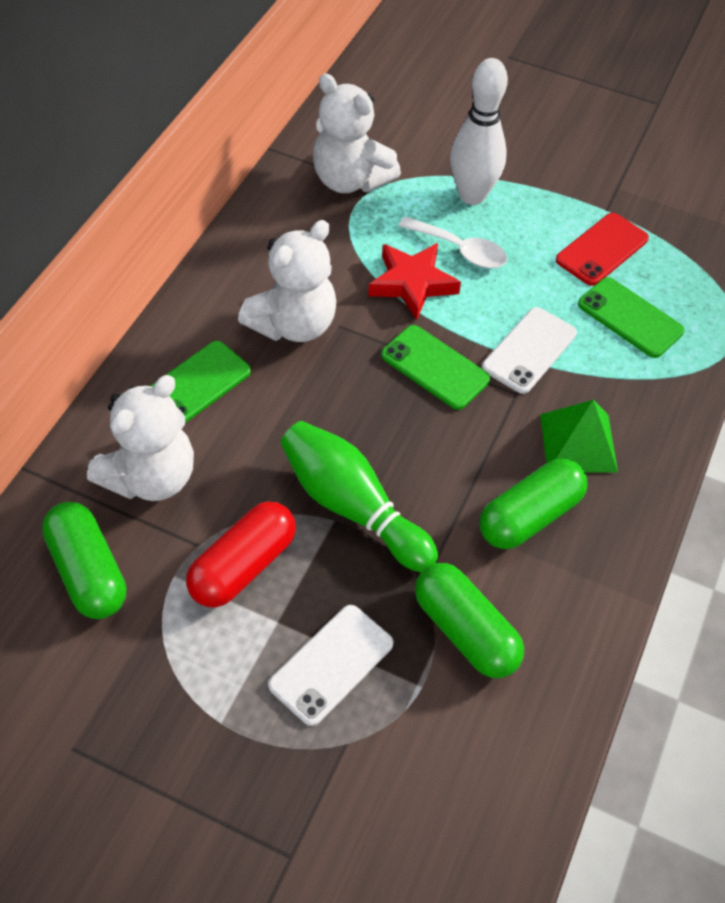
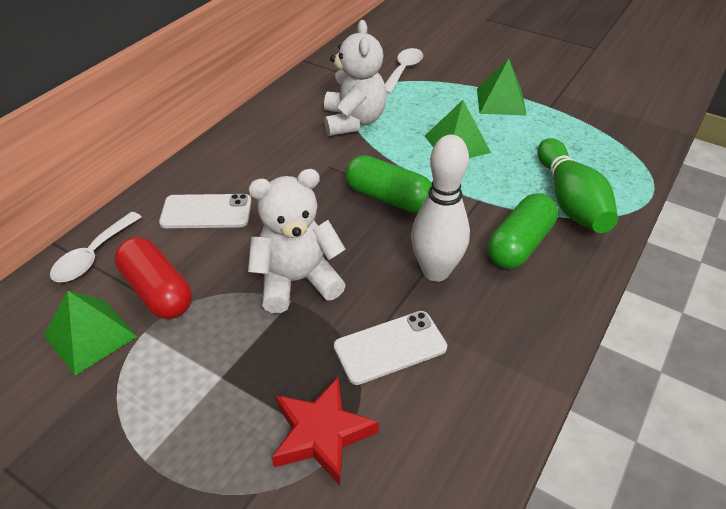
green capsule: 3 -> 2
green phone: 3 -> 0
green pyramid: 1 -> 3
red phone: 1 -> 0
white spoon: 1 -> 2
white teddy bear: 3 -> 2

